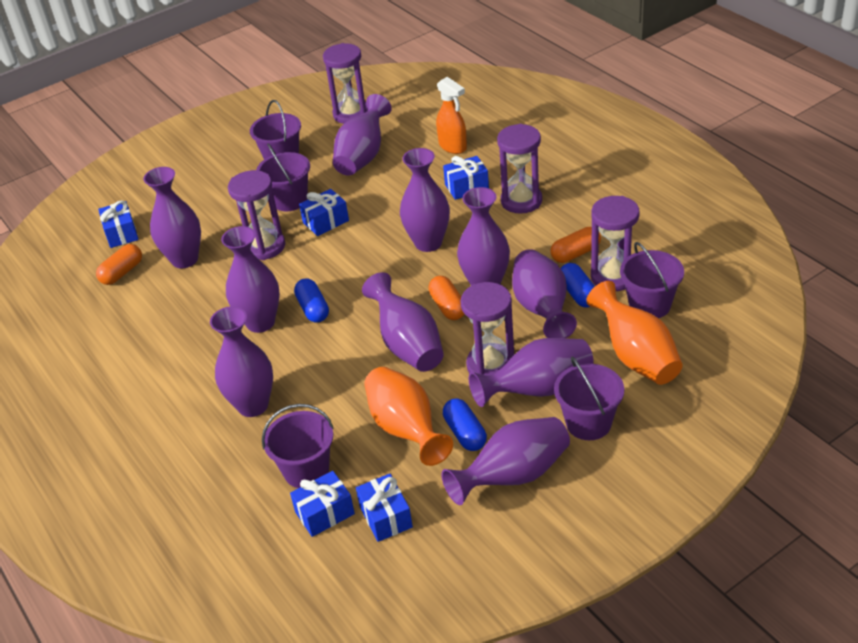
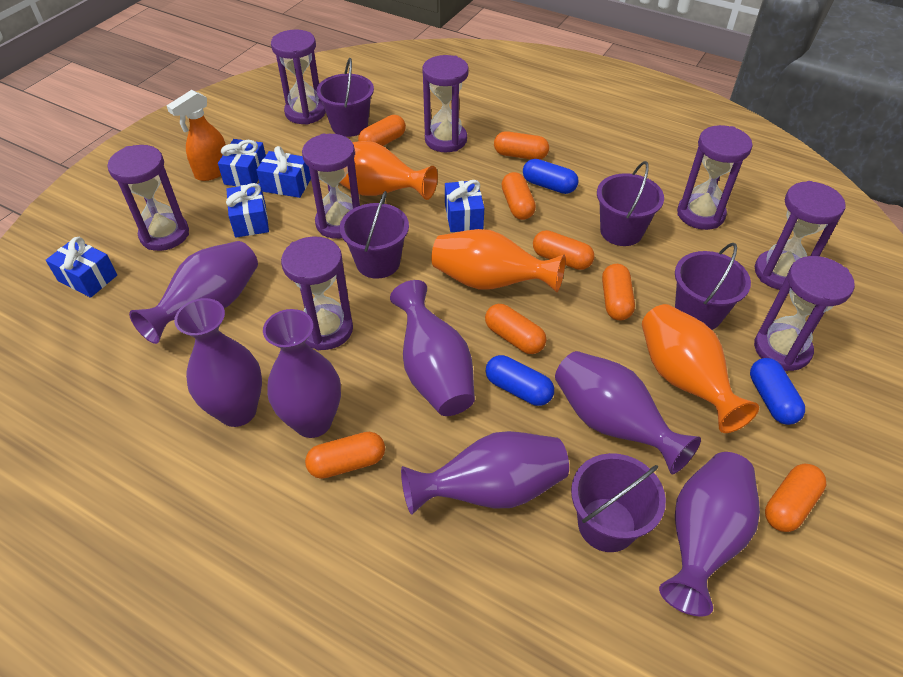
orange capsule: 3 -> 8
orange vase: 2 -> 3
purple hourglass: 5 -> 8
purple vase: 10 -> 7

